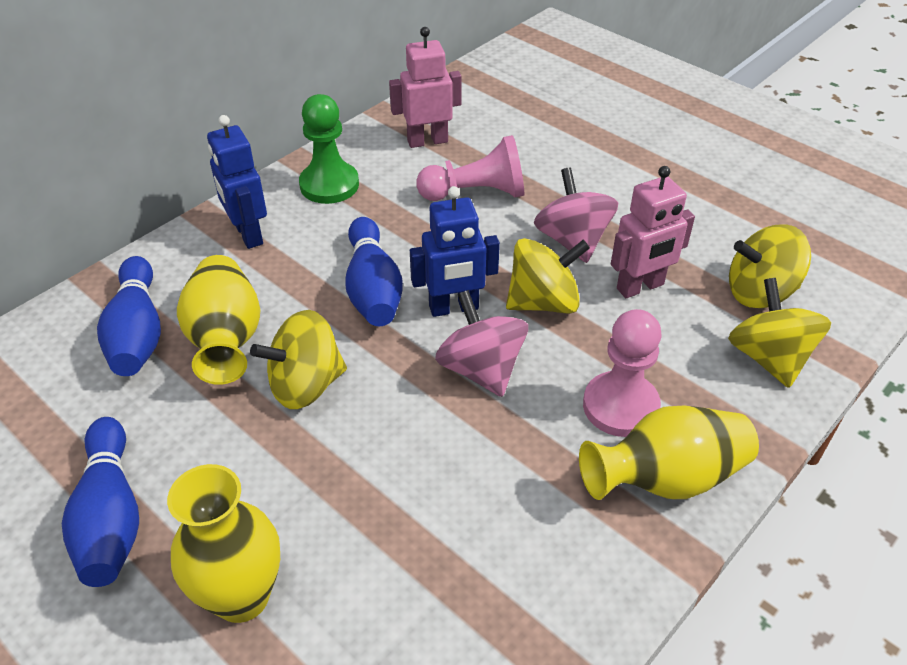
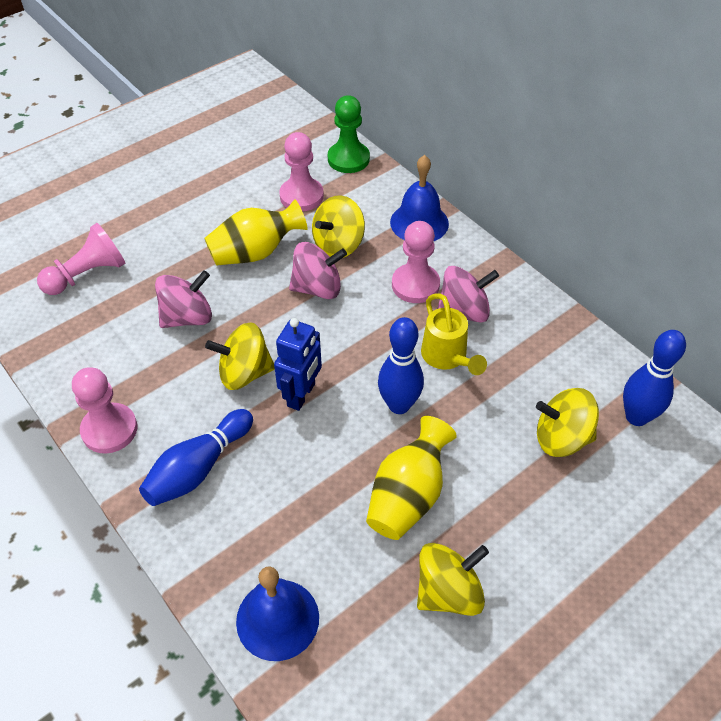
blue bell: 0 -> 2
blue robot: 2 -> 1
pink pawn: 2 -> 4
pink robot: 2 -> 0
pink spinning top: 2 -> 3
yellow vase: 3 -> 2
yellow watering can: 0 -> 1

